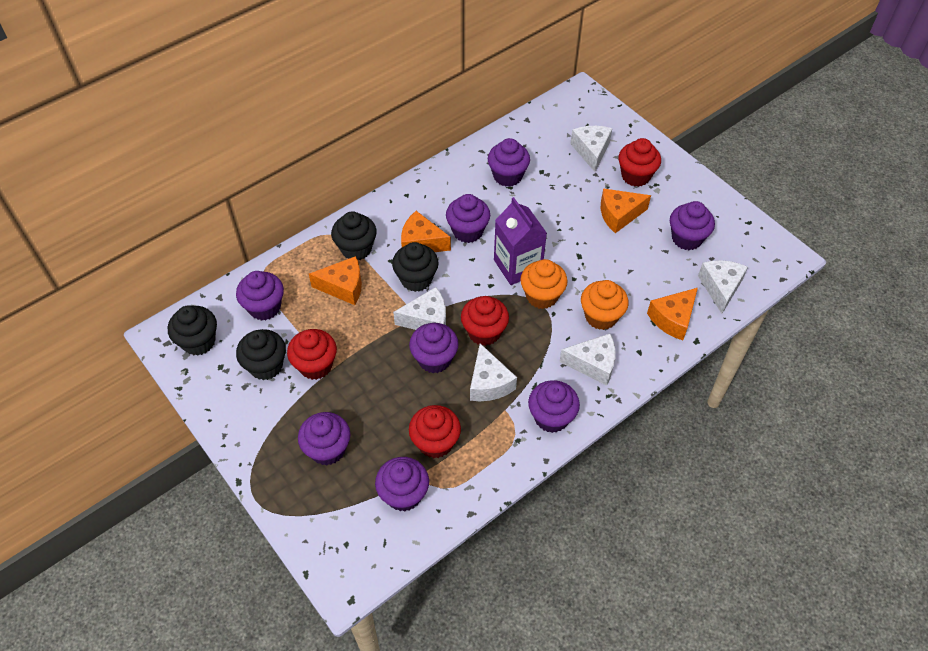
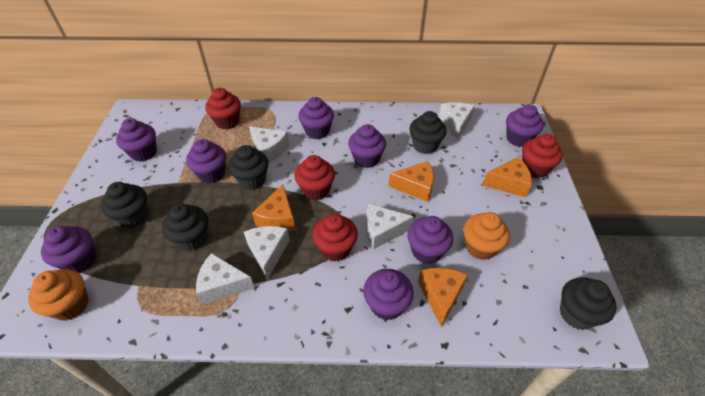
black cupcake: 4 -> 5
purple carton: 1 -> 0

